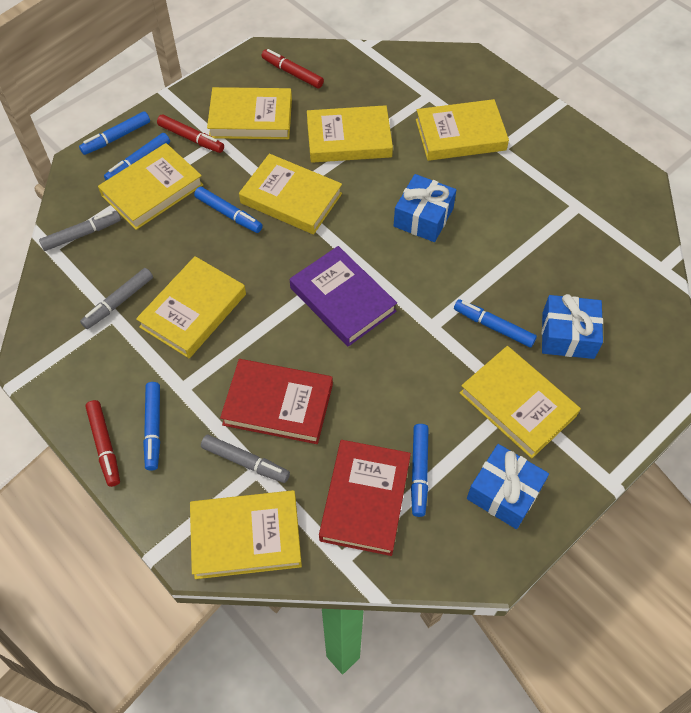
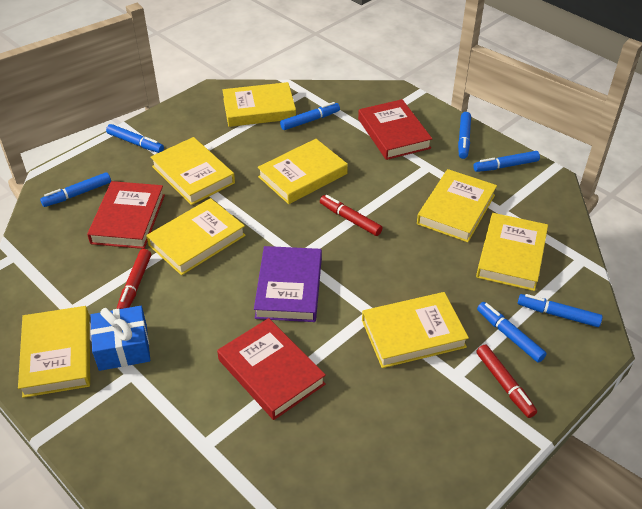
blue gift: 3 -> 1
blue marker: 6 -> 7
grey marker: 3 -> 0
red book: 2 -> 3

